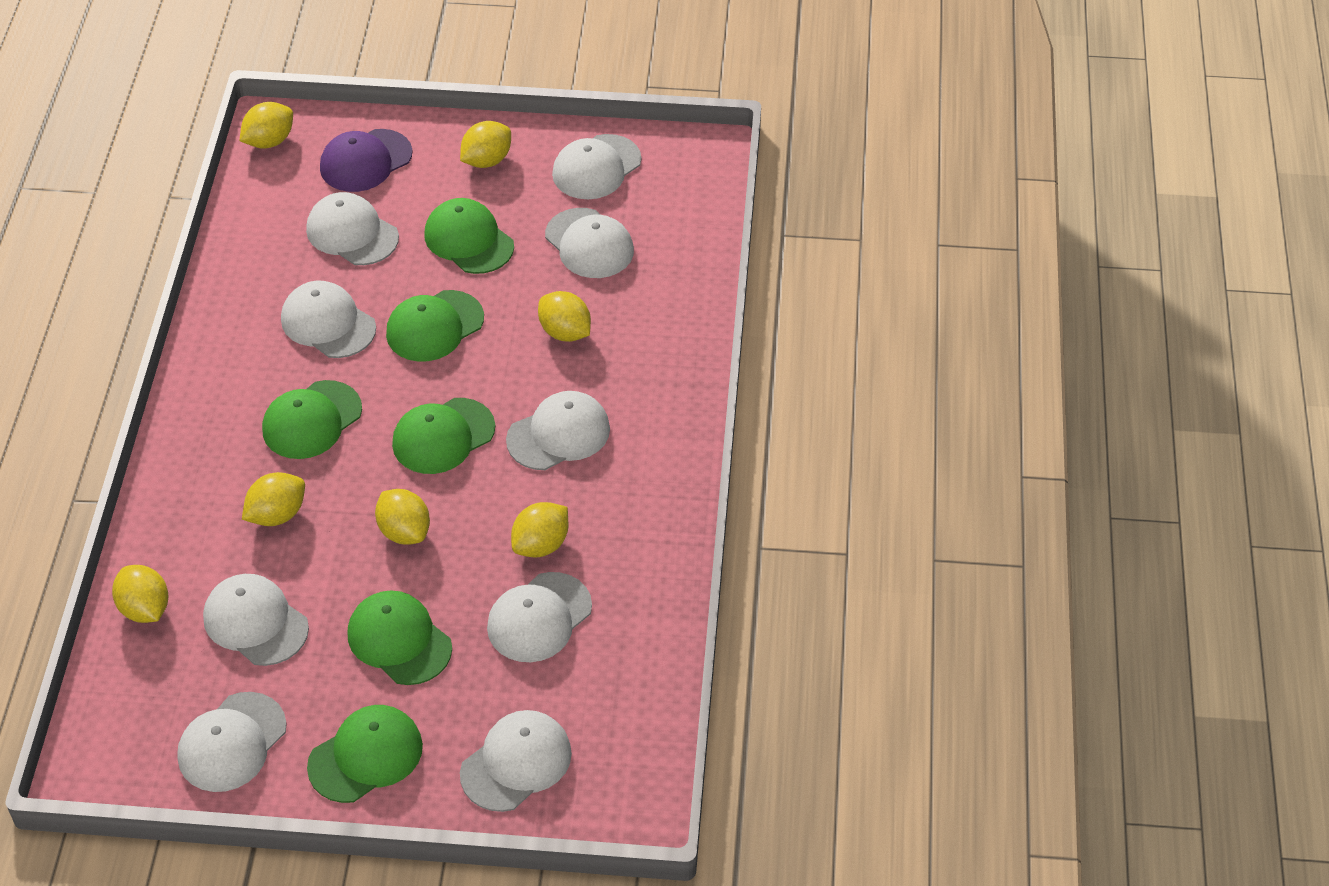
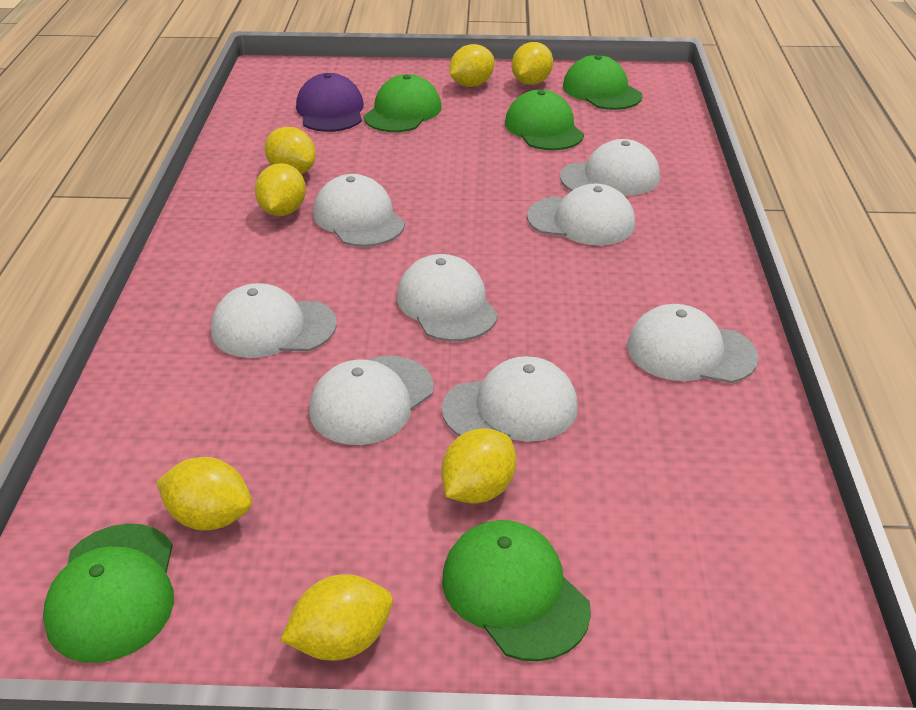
green cap: 6 -> 5
white cap: 9 -> 8

